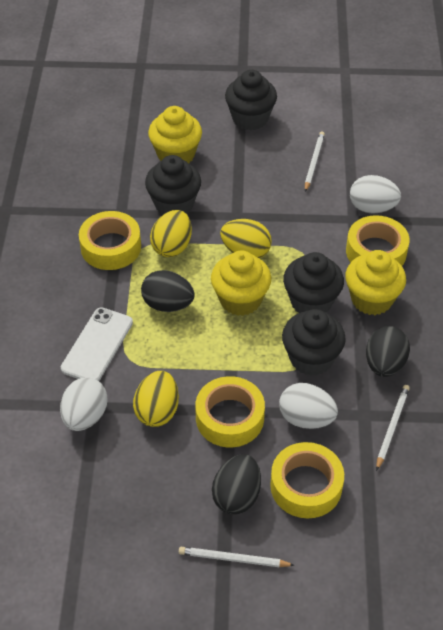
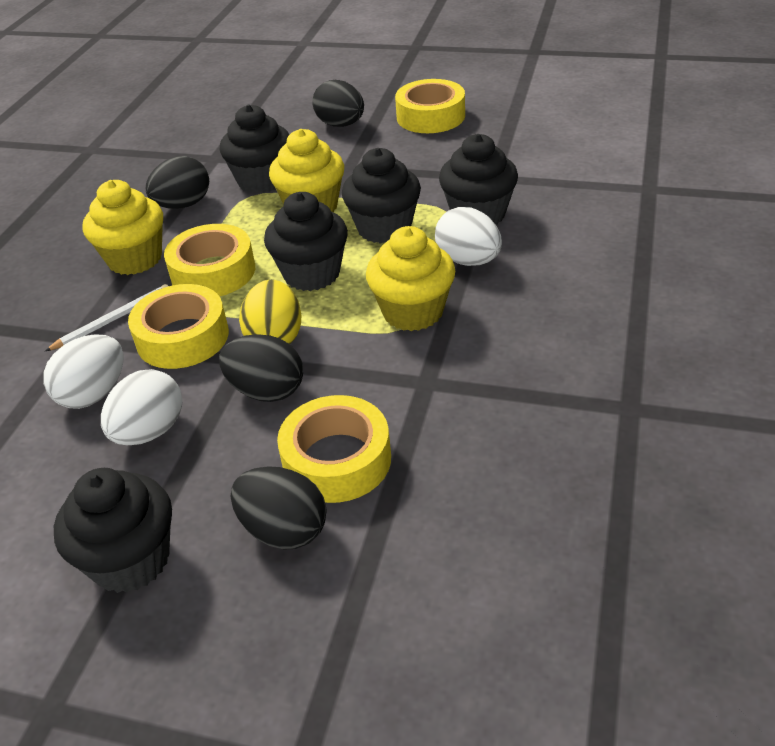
black cupcake: 4 -> 5
black egg: 3 -> 4
white pencil: 3 -> 1
white phone: 1 -> 0
yellow egg: 3 -> 1

